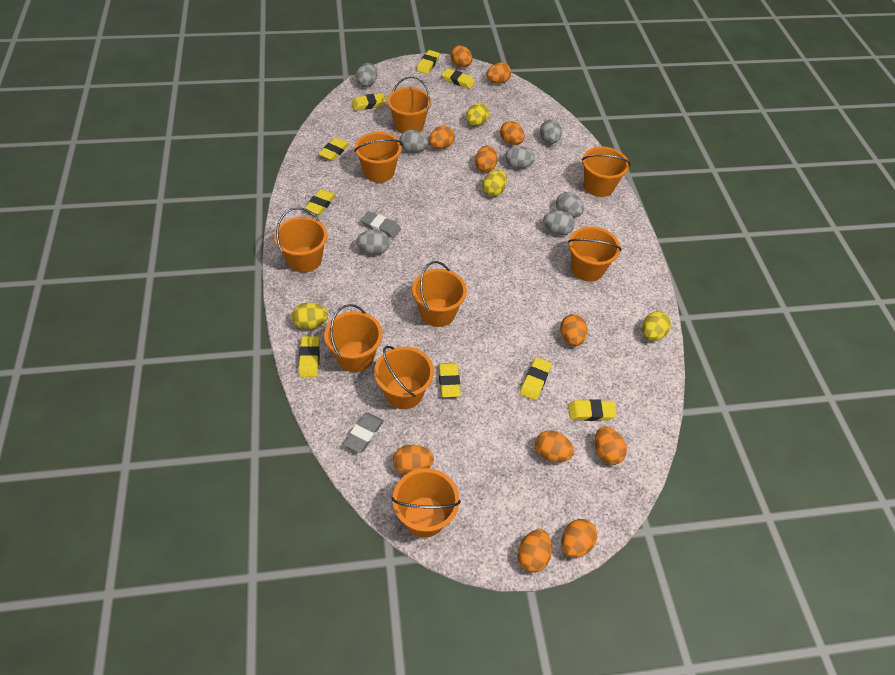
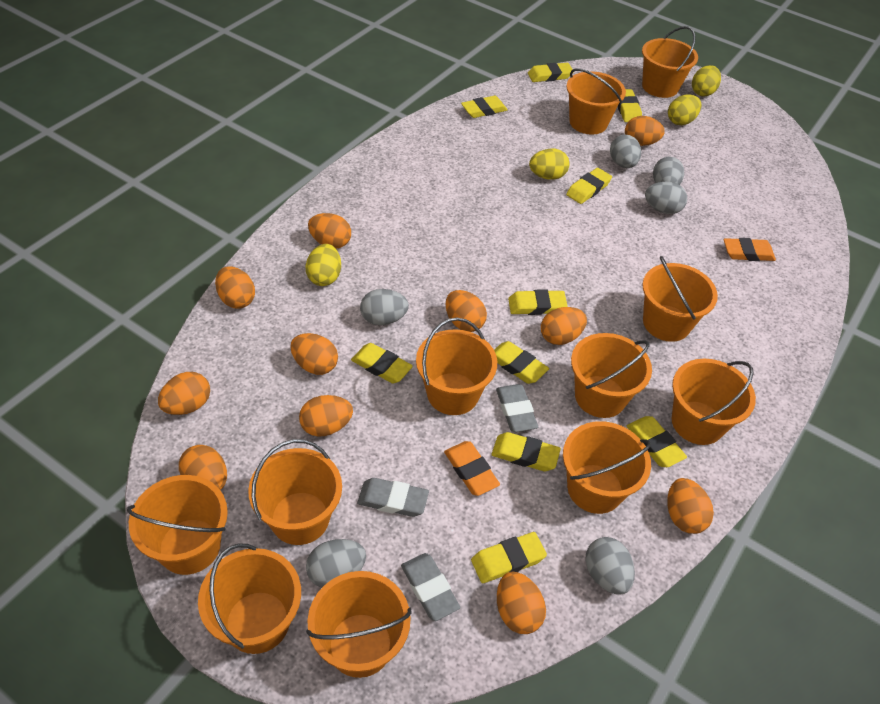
grey egg: 7 -> 6
grey eraser: 2 -> 3
orange bucket: 9 -> 11
orange eraser: 0 -> 2
yellow eraser: 9 -> 10

